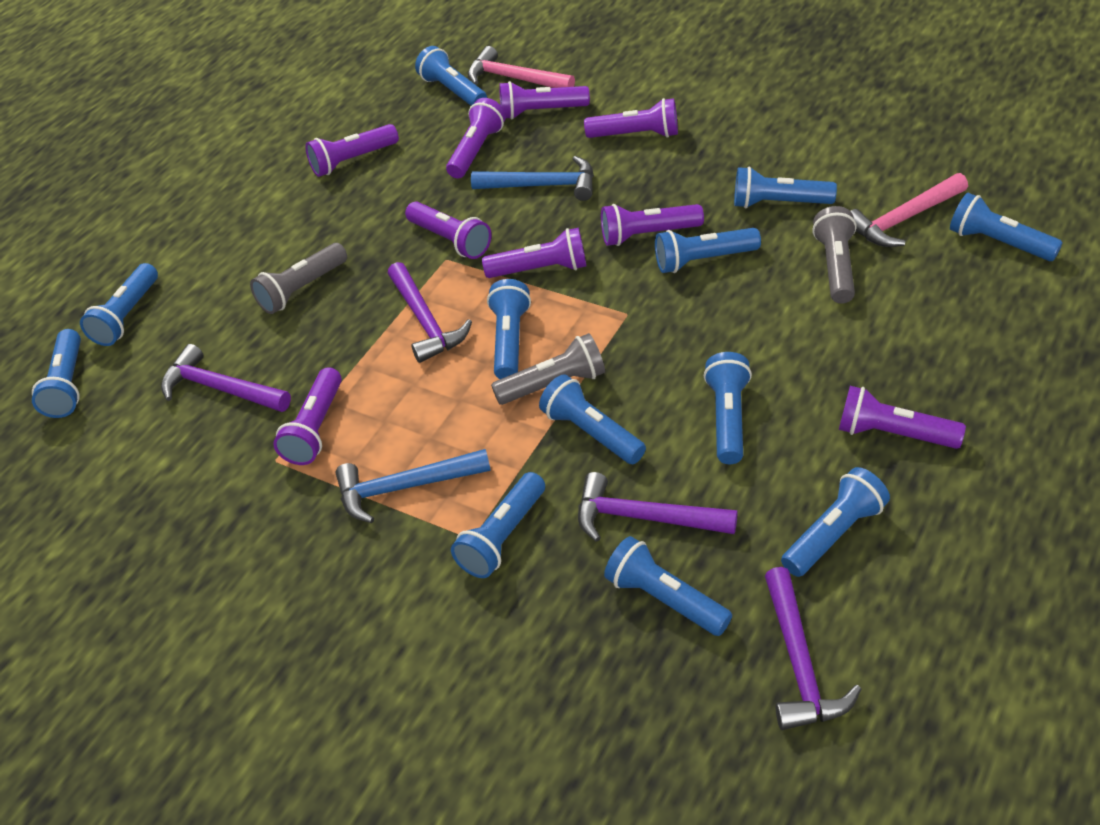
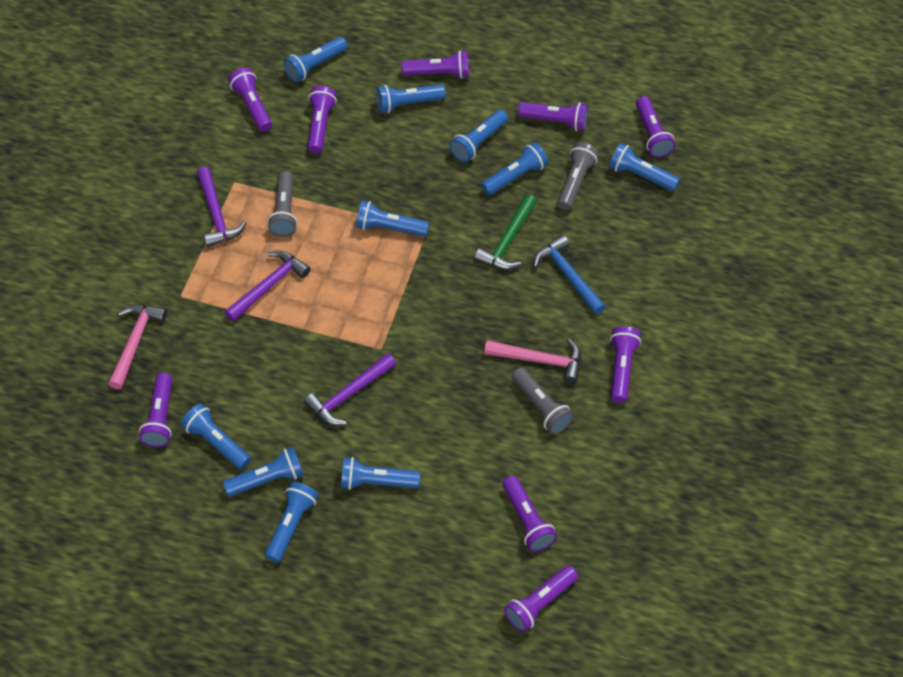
blue flashlight: 12 -> 10
blue hammer: 2 -> 1
green hammer: 0 -> 1
purple hammer: 4 -> 3

